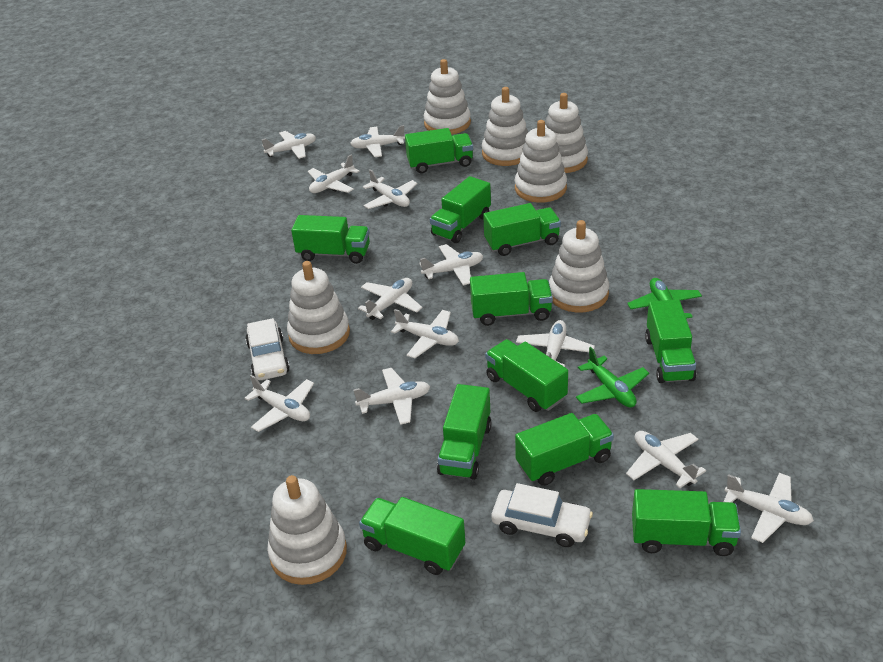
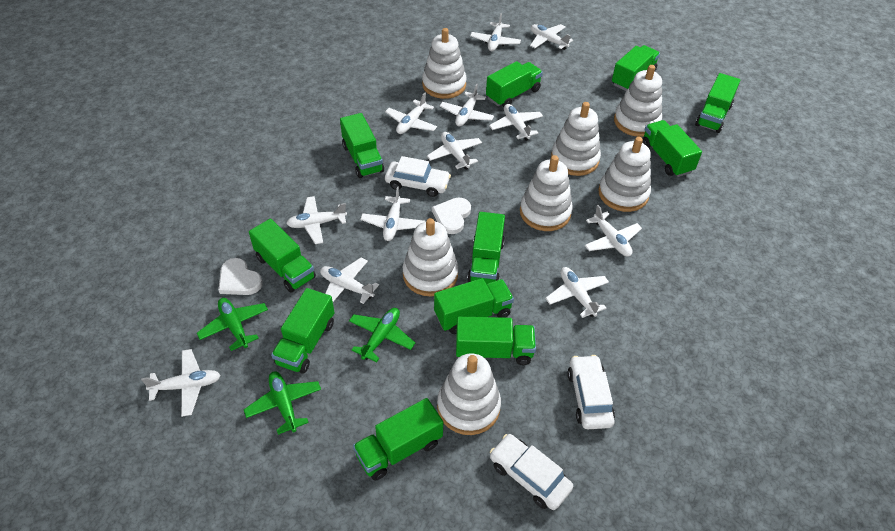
green plane: 2 -> 3
white car: 2 -> 3
white heart: 0 -> 2

